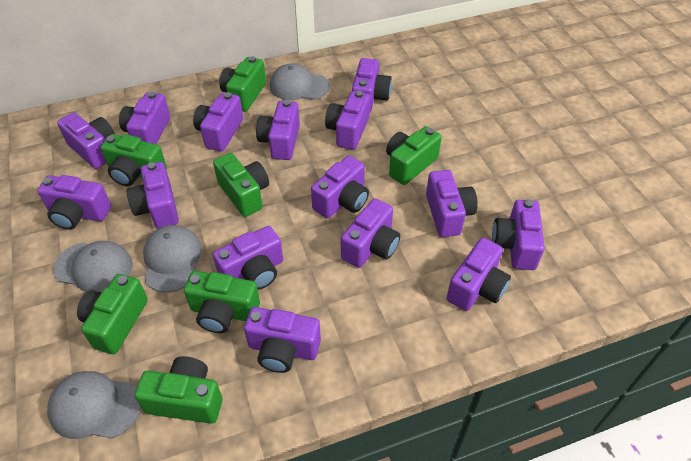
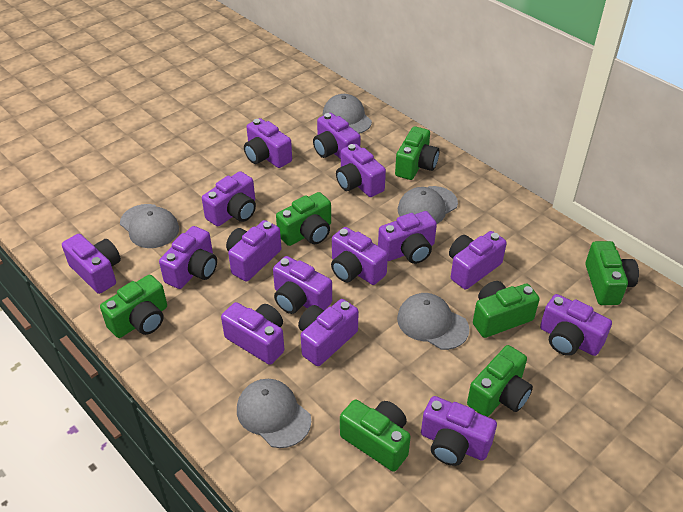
grey cap: 4 -> 5

